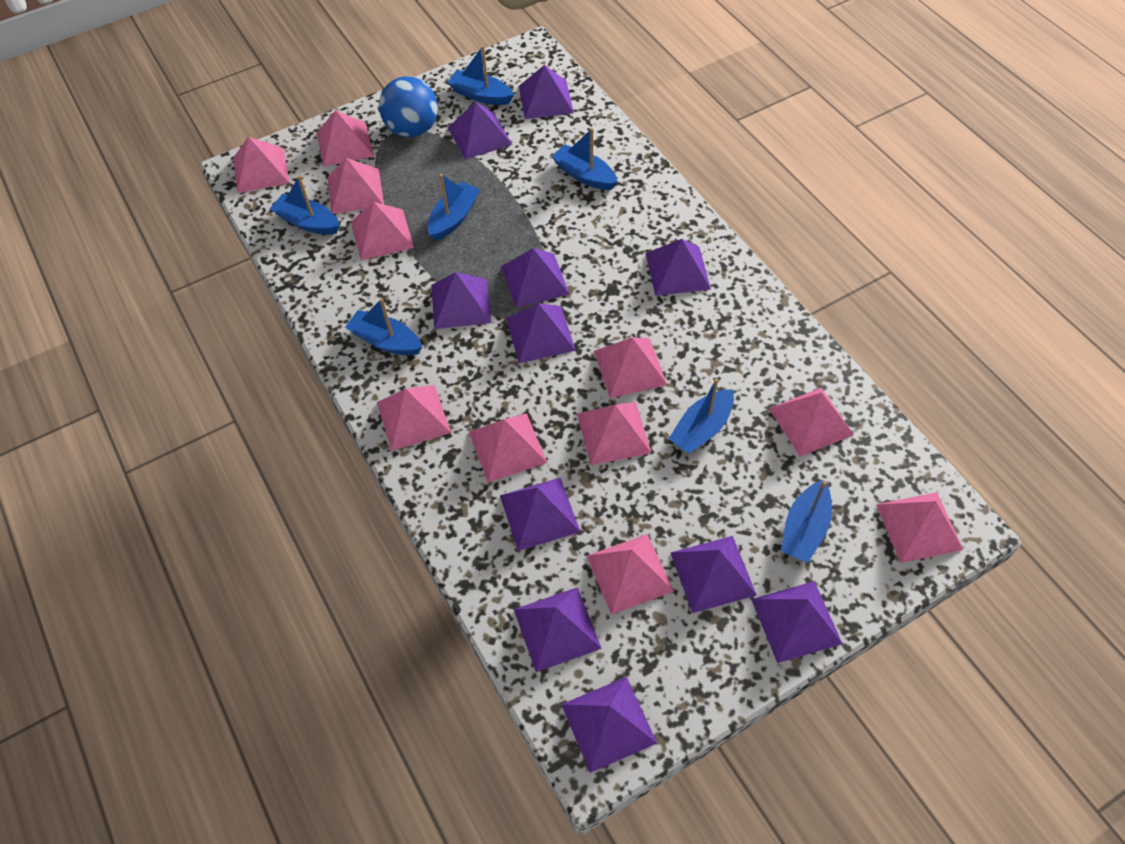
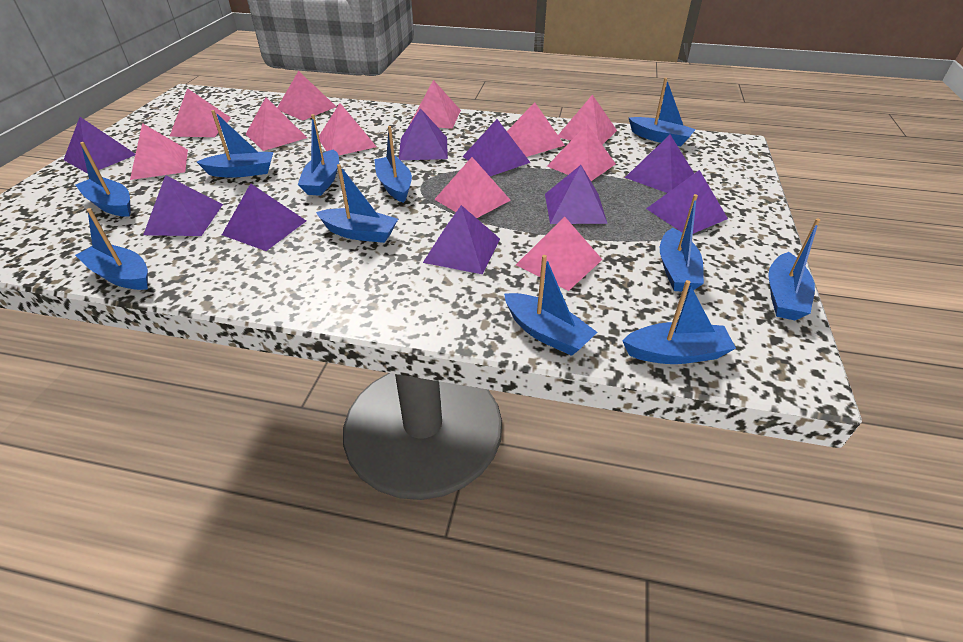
blue ball: 1 -> 0
blue boat: 7 -> 11
purple pyramid: 11 -> 9

